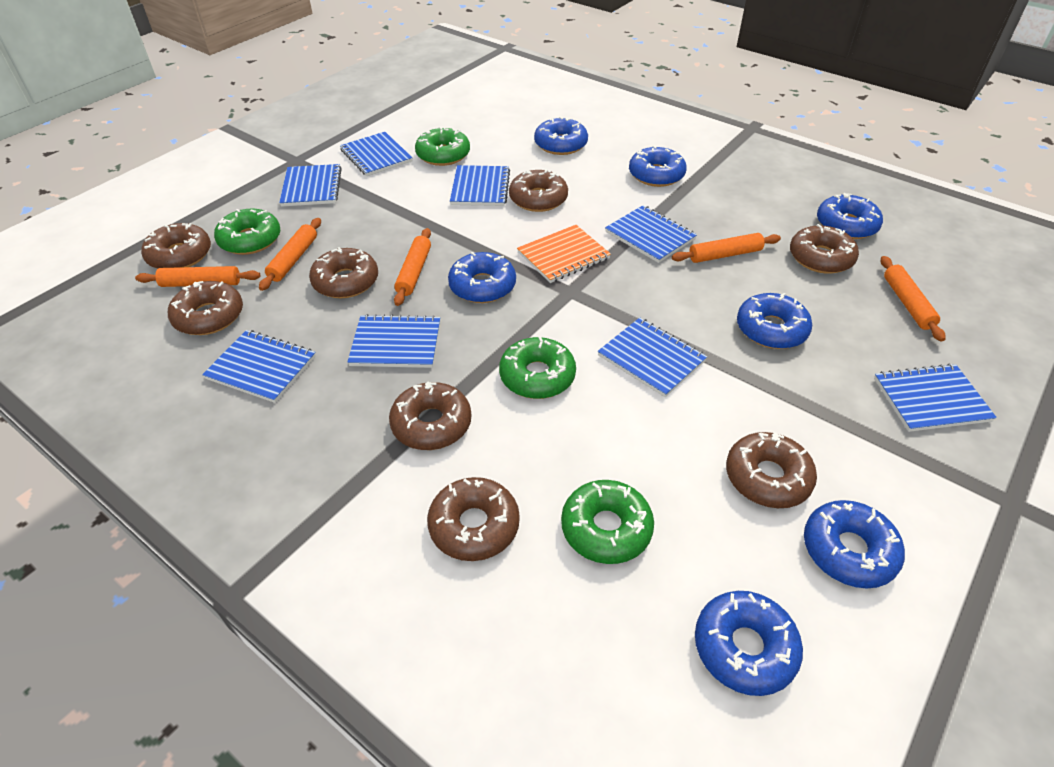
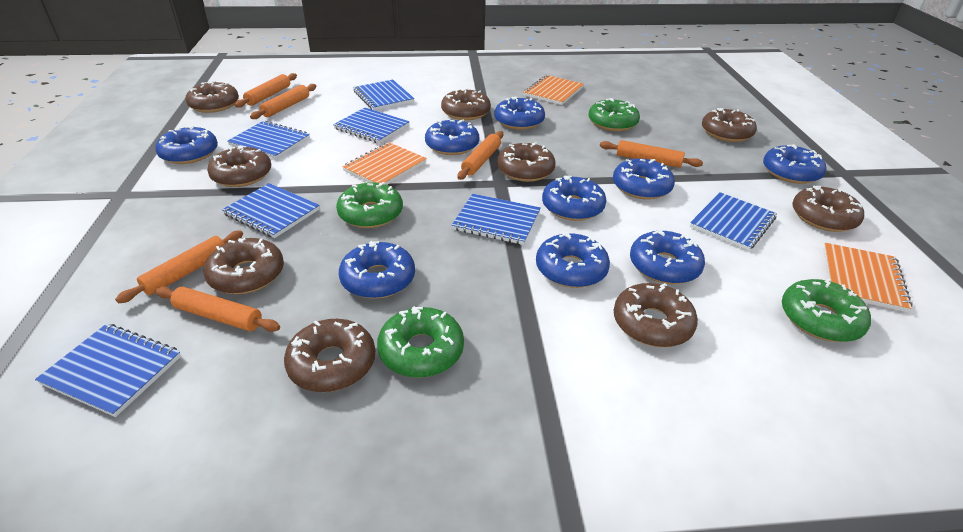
blue donut: 7 -> 9
blue notebook: 8 -> 7
brown donut: 8 -> 9
orange notebook: 1 -> 3
orange rolling pin: 5 -> 6

